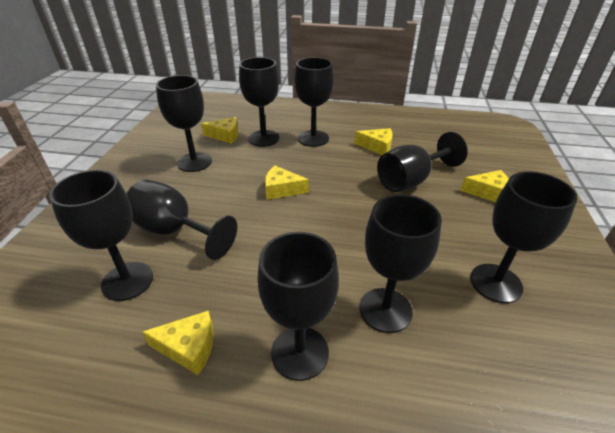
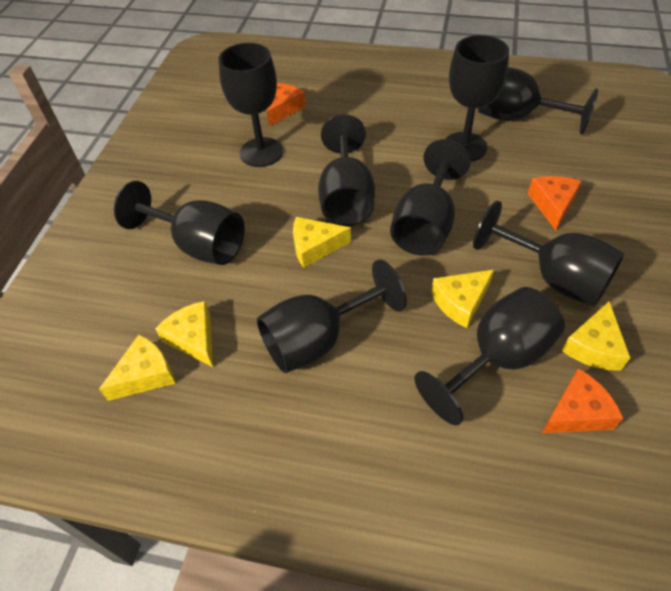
orange cheese: 0 -> 3

